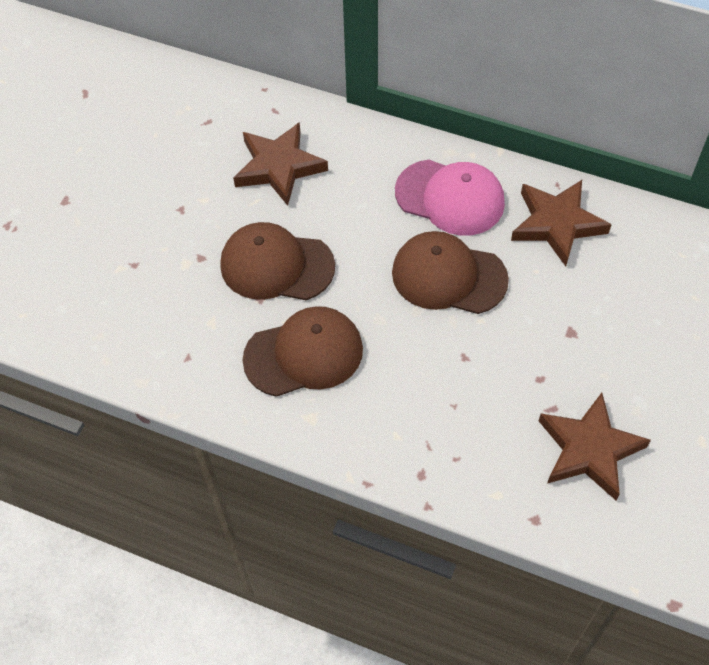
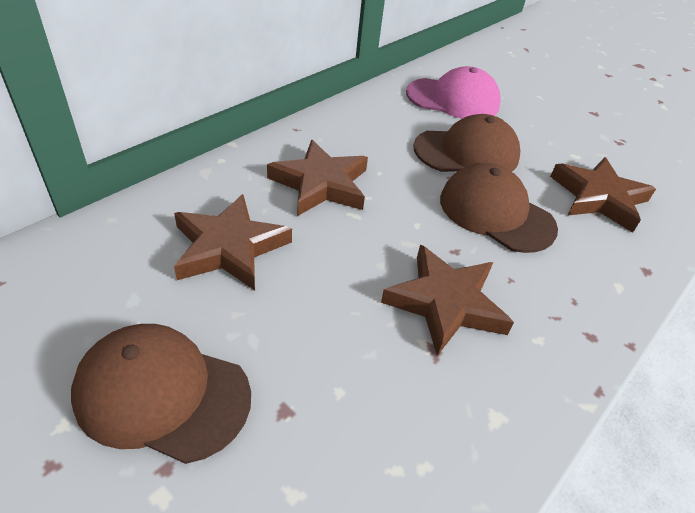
brown star: 3 -> 4

